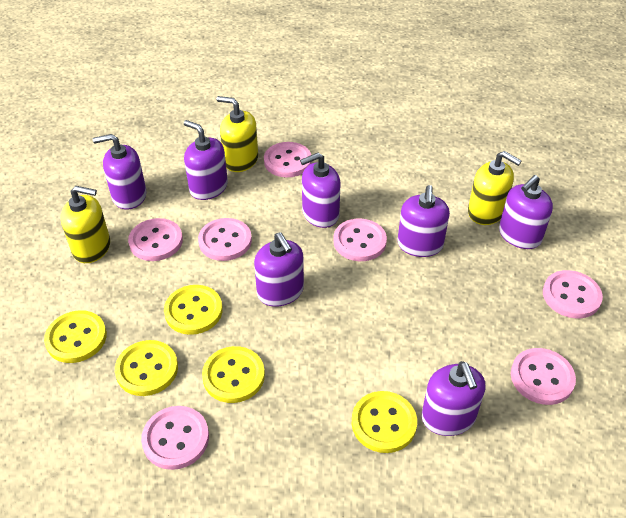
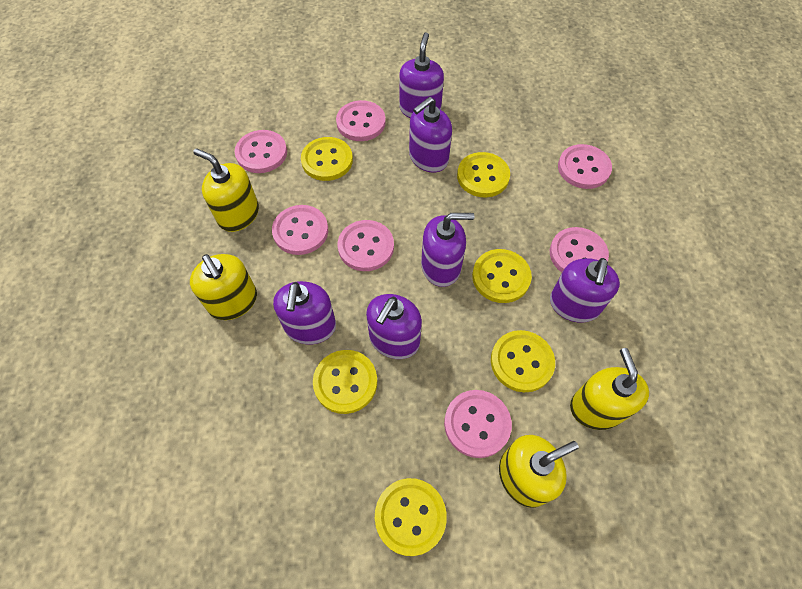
purple soap dispenser: 7 -> 6
yellow button: 5 -> 6
yellow soap dispenser: 3 -> 4

